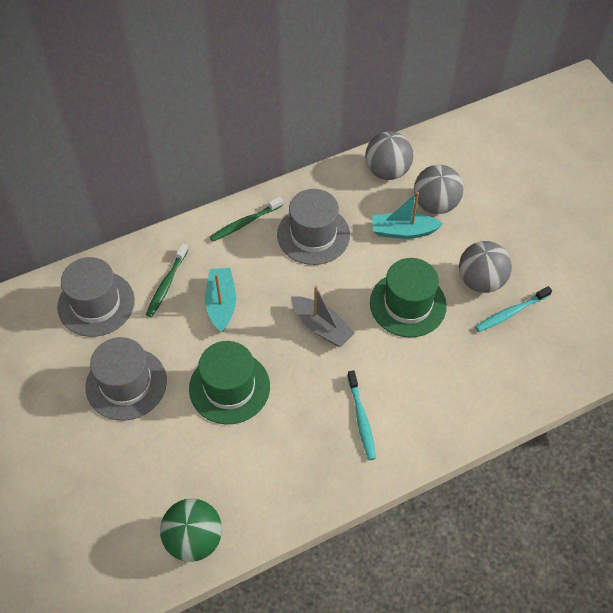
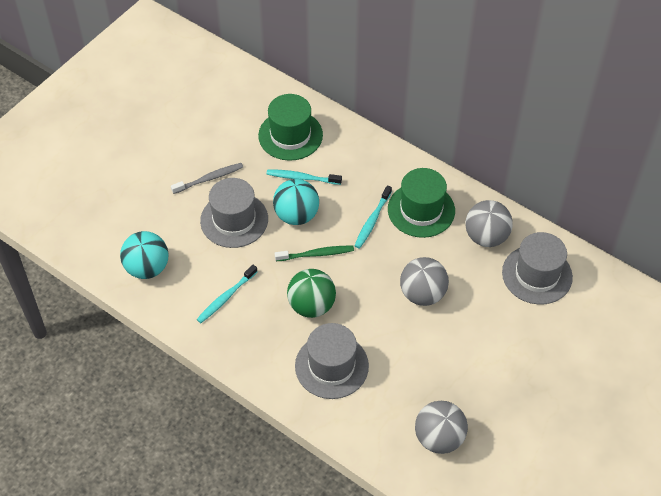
green toothbrush: 2 -> 1
grey boat: 1 -> 0
grey toothbrush: 0 -> 1
turquoise ball: 0 -> 2
turquoise boat: 2 -> 0
turquoise toothbrush: 2 -> 3

